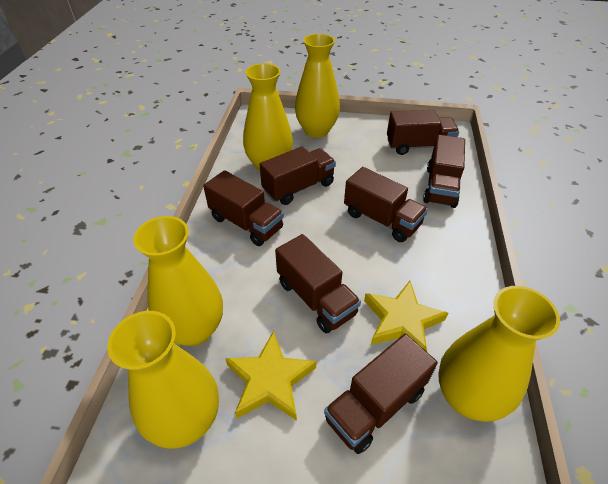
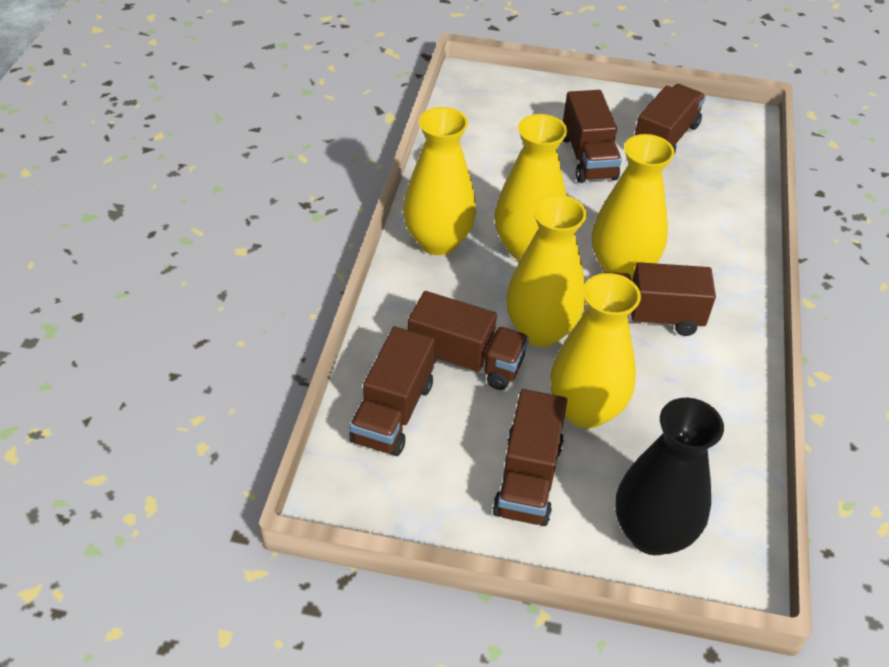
black vase: 0 -> 1
brown truck: 7 -> 6
yellow star: 2 -> 0

